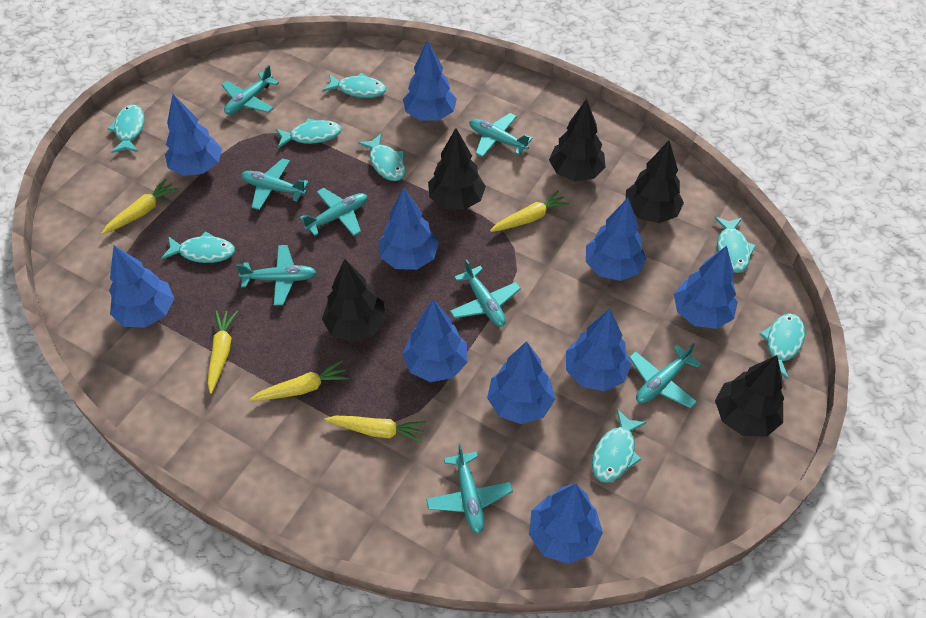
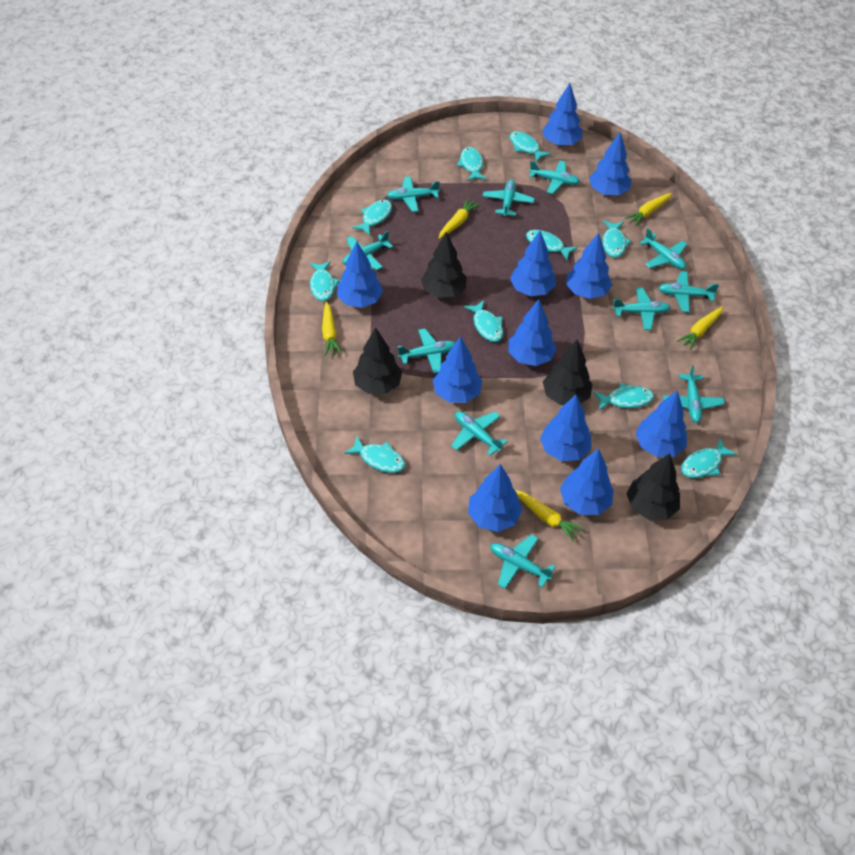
black tree: 5 -> 4
blue tree: 10 -> 11
turquoise fish: 8 -> 10
turquoise plane: 8 -> 11

